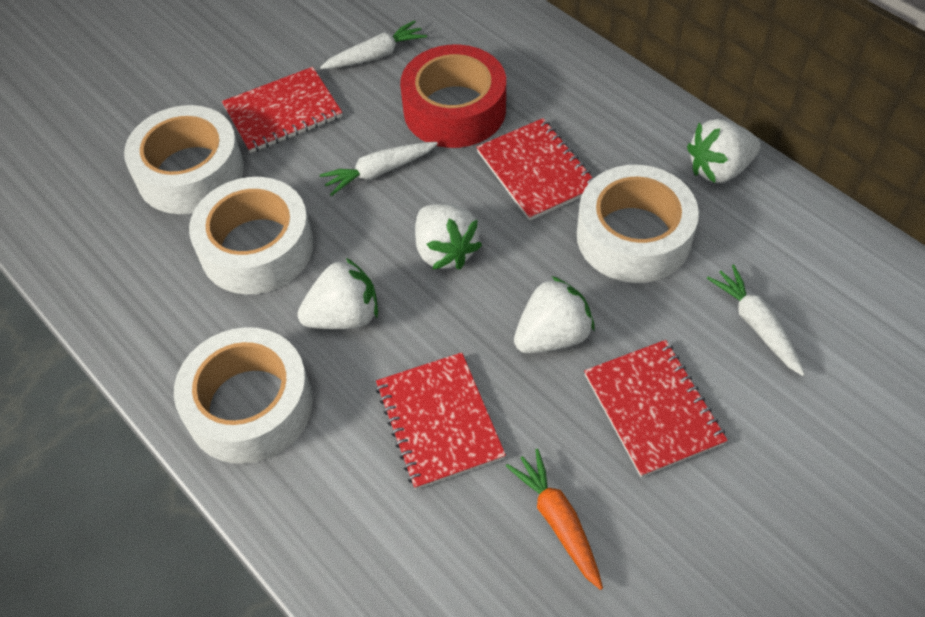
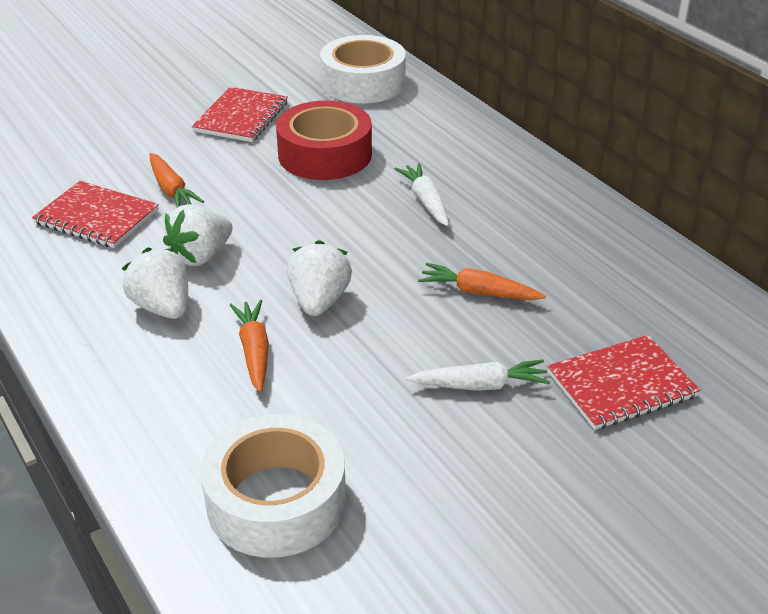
orange carrot: 1 -> 3
red notebook: 4 -> 3
white carrot: 3 -> 2
white strawberry: 4 -> 3
white tape: 4 -> 2

